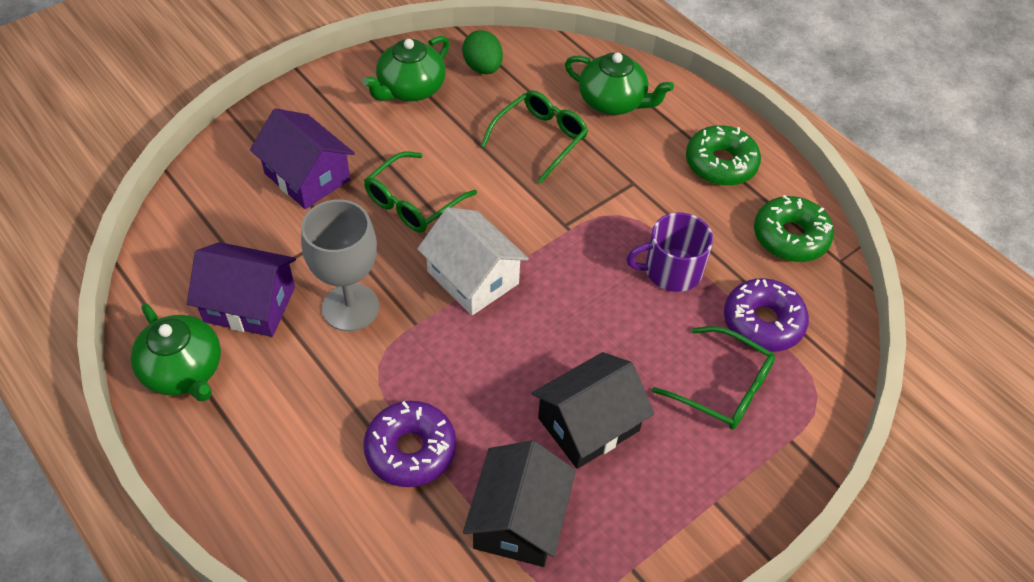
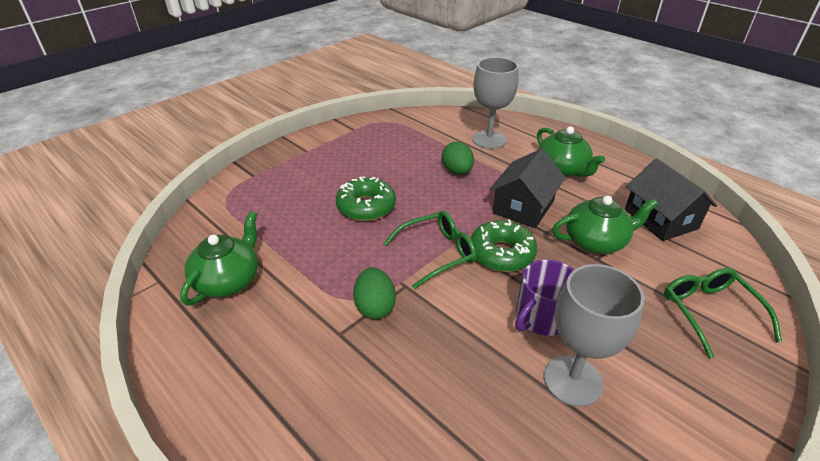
green egg: 1 -> 2
green glasses: 3 -> 2
grey goblet: 1 -> 2
purple donut: 2 -> 0
purple house: 2 -> 0
white house: 1 -> 0

